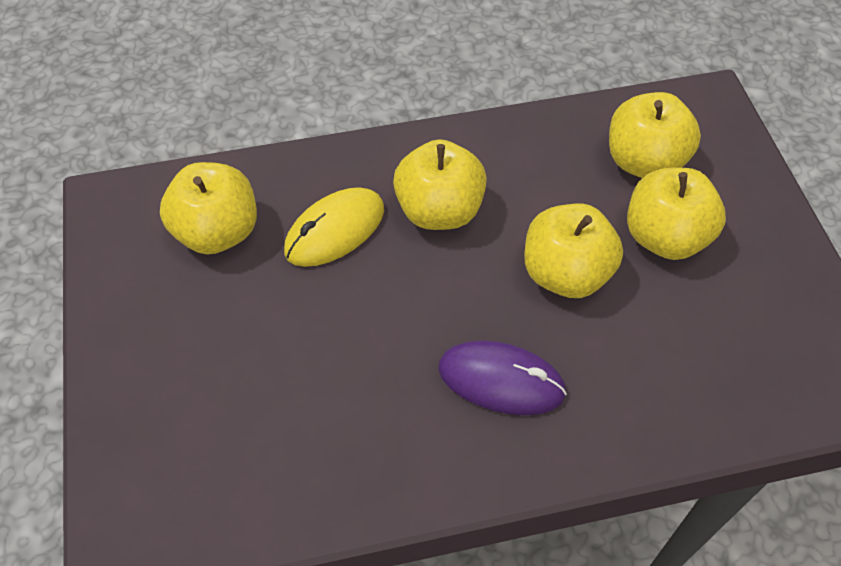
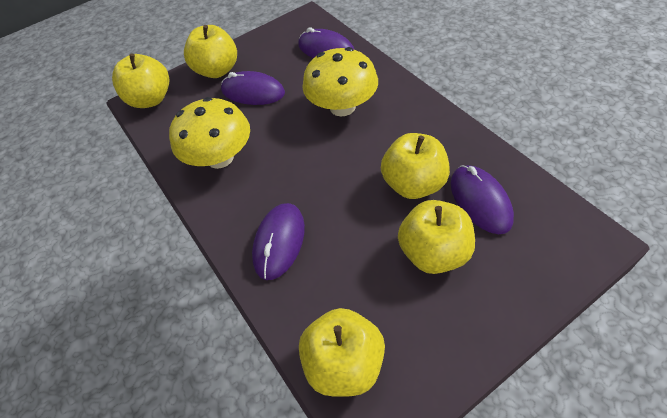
purple mouse: 1 -> 4
yellow mouse: 1 -> 0
yellow mushroom: 0 -> 2

